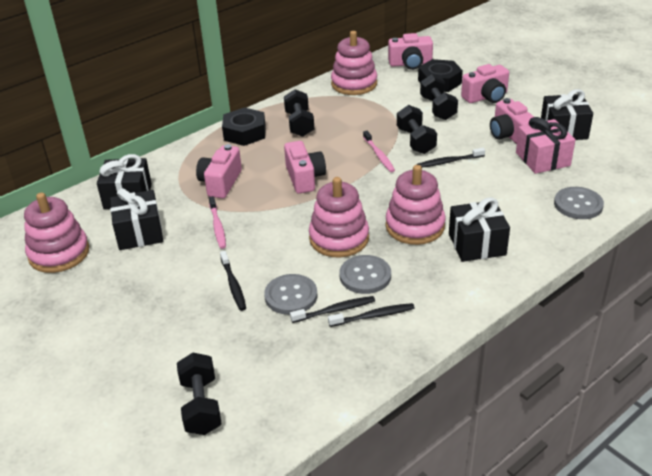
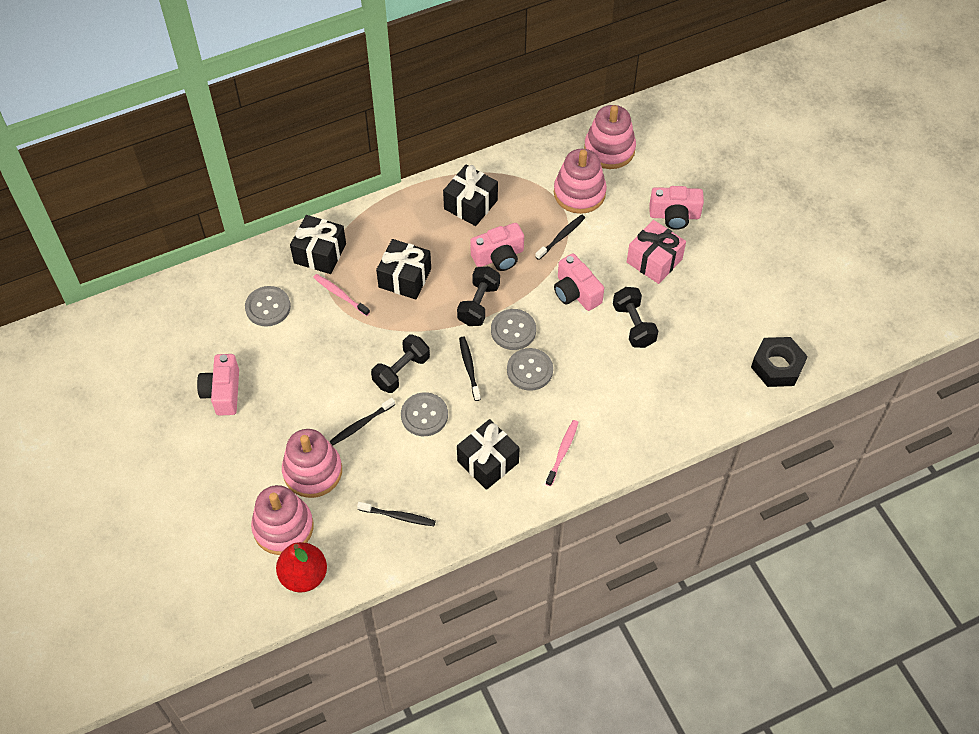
black dumbbell: 4 -> 3
black nut: 2 -> 1
grey button: 3 -> 4
pink camera: 5 -> 4
red pear: 0 -> 1

